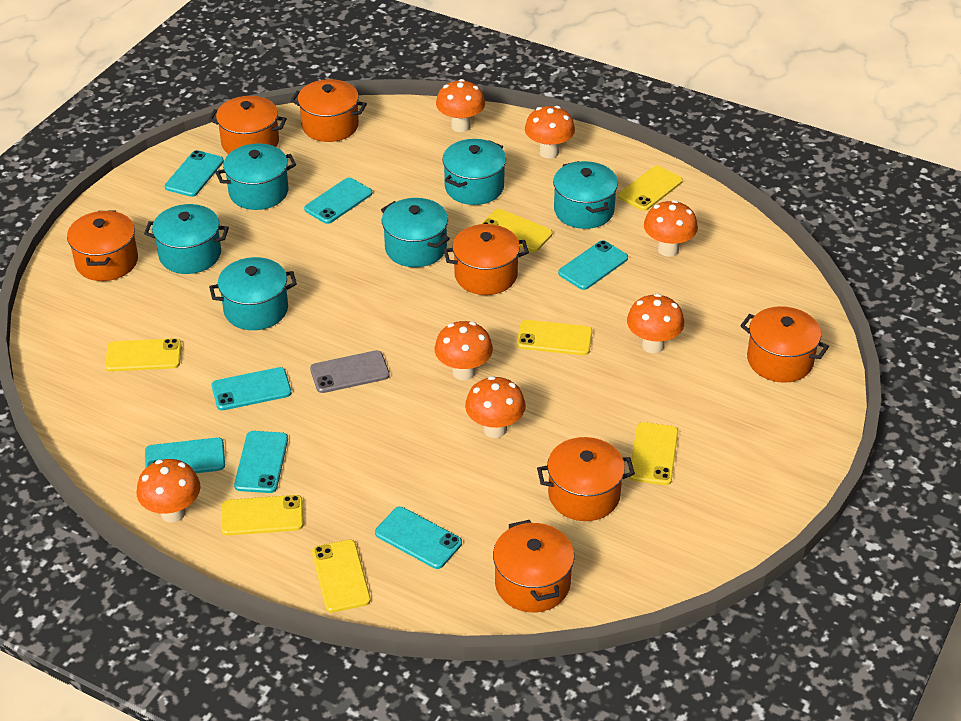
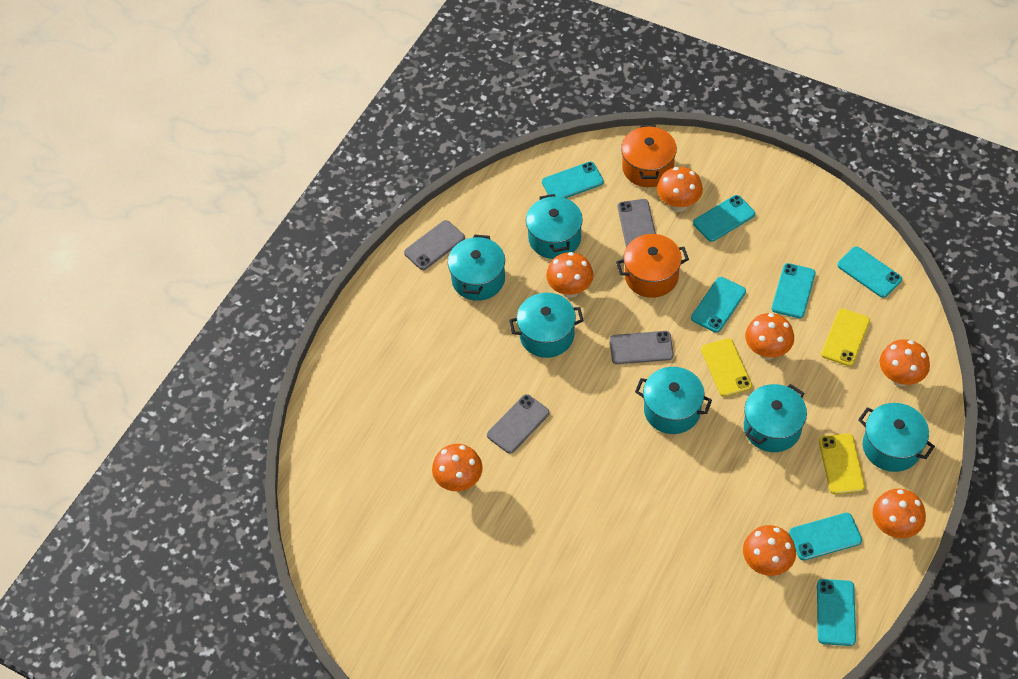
grey phone: 1 -> 4
orange pot: 7 -> 2
yellow phone: 7 -> 3

